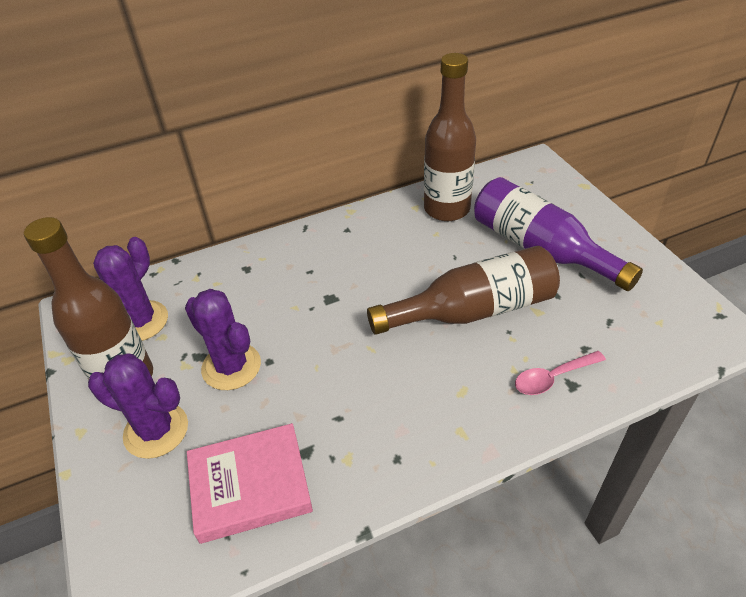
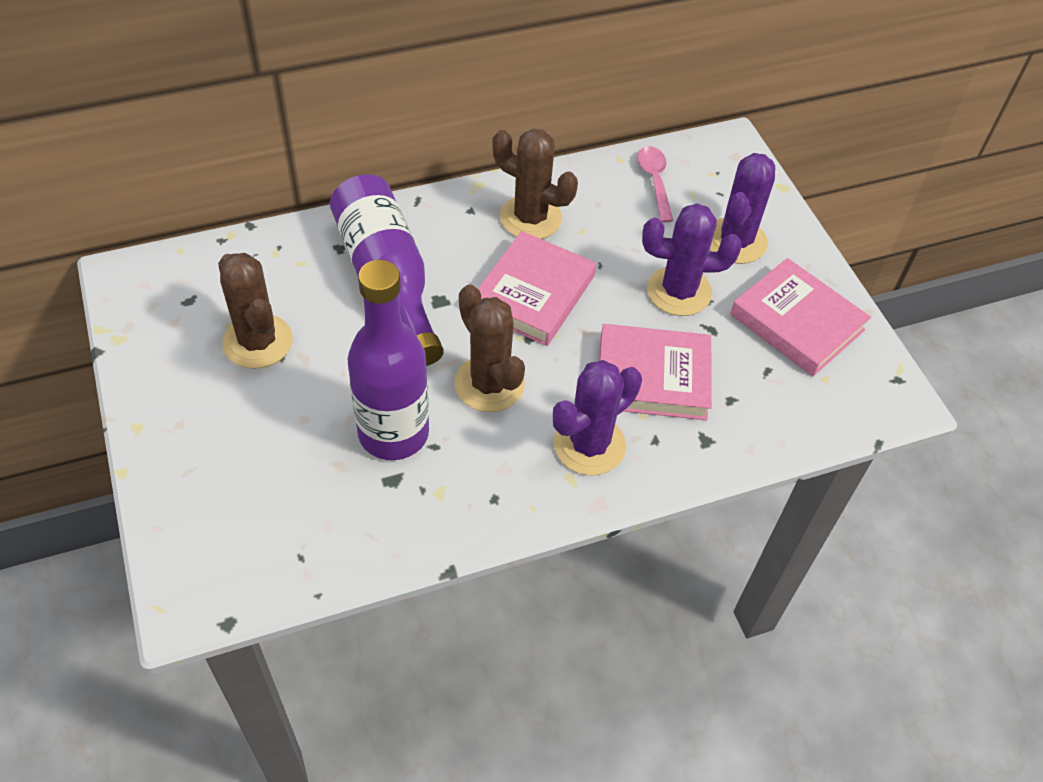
brown bottle: 3 -> 0
brown cactus: 0 -> 3
pink book: 1 -> 3
purple bottle: 1 -> 2

